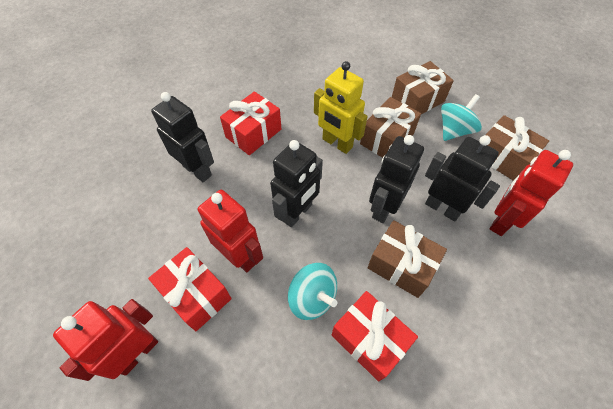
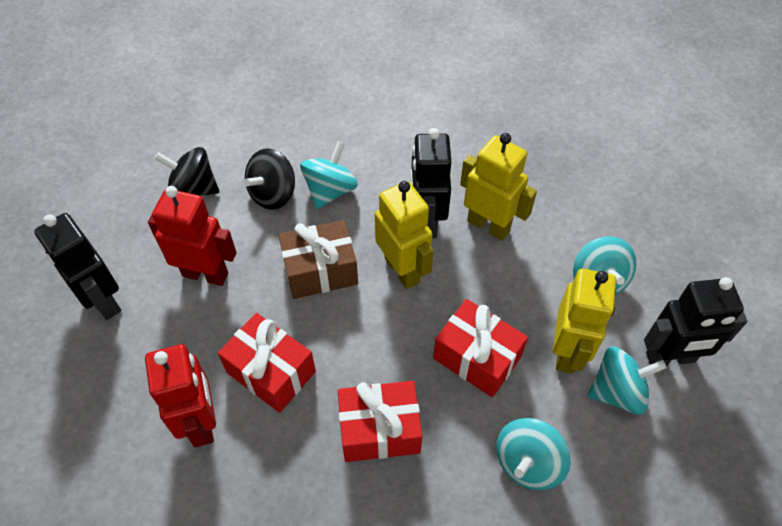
black robot: 4 -> 3
black spinning top: 0 -> 2
brown gift: 4 -> 1
red robot: 3 -> 2
turquoise spinning top: 2 -> 4
yellow robot: 1 -> 3

